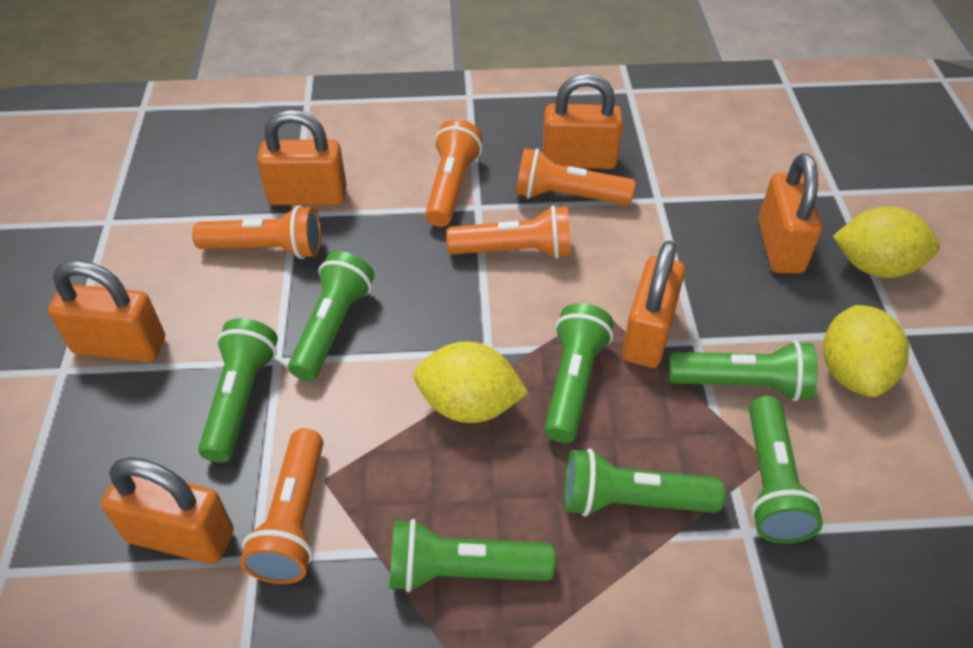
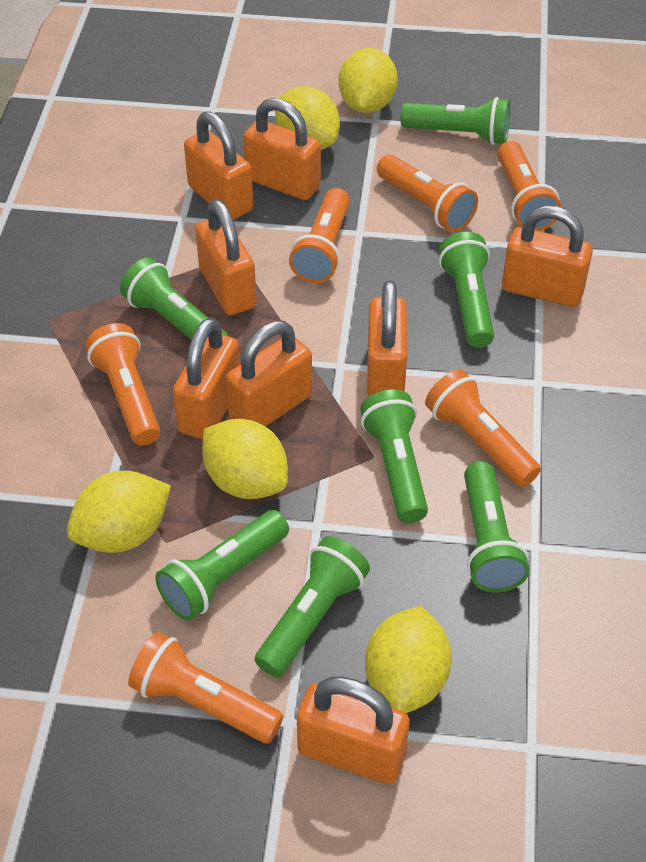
orange flashlight: 5 -> 6
orange padlock: 6 -> 8
yellow lemon: 3 -> 5

